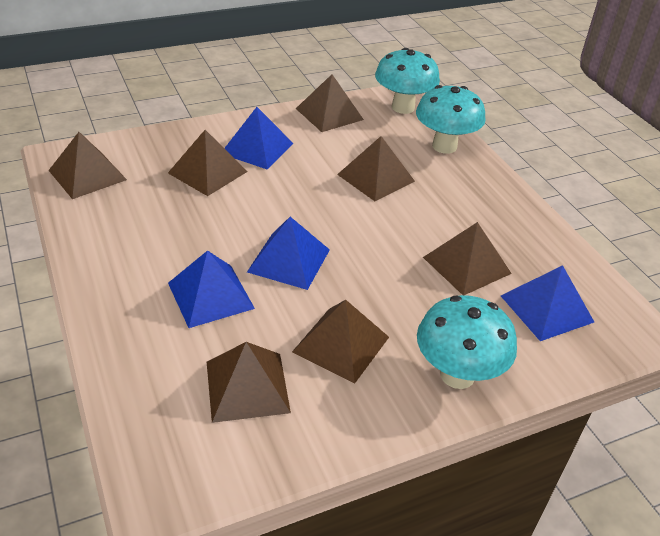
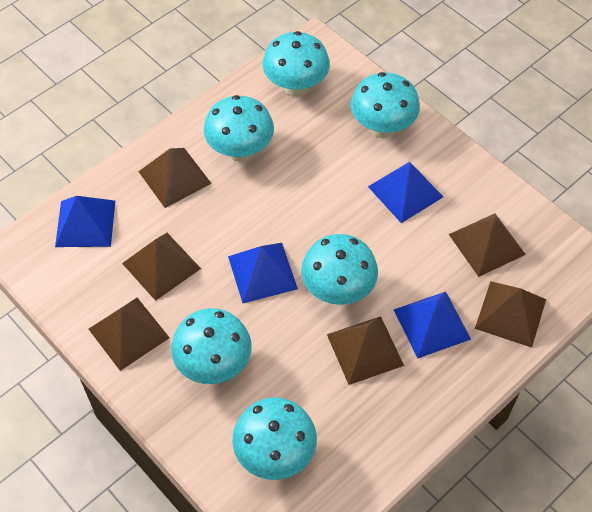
brown pyramid: 7 -> 6
turquoise mushroom: 3 -> 6

